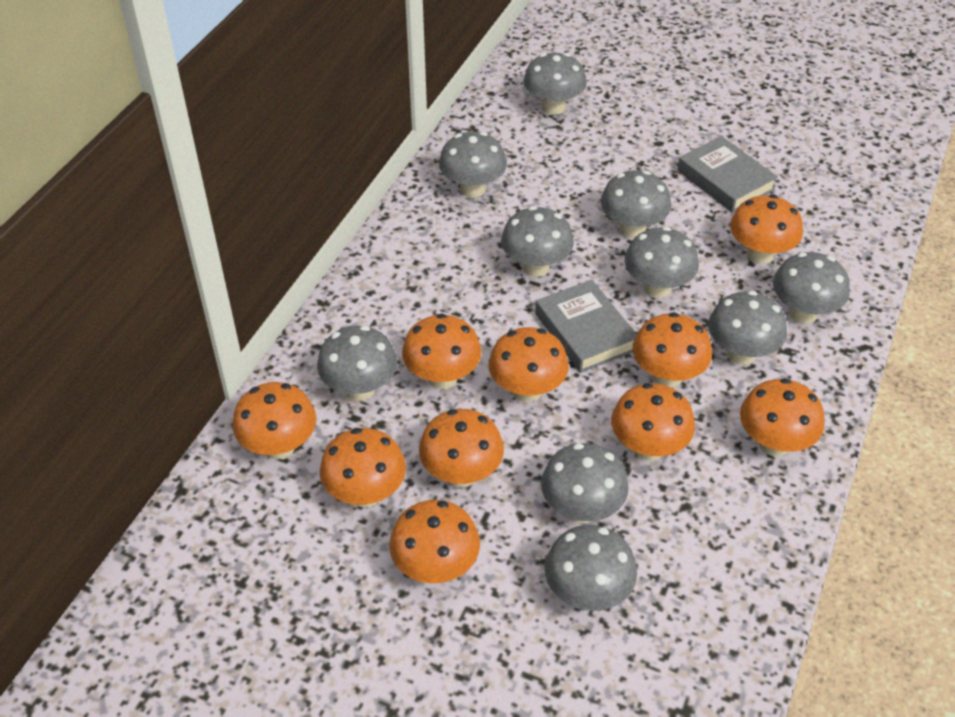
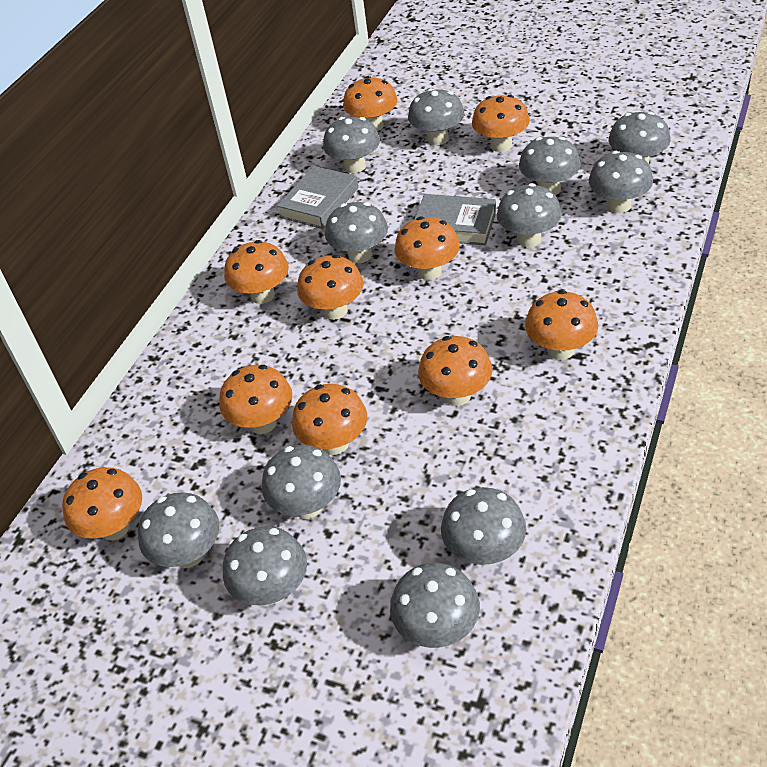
grey mushroom: 10 -> 12

